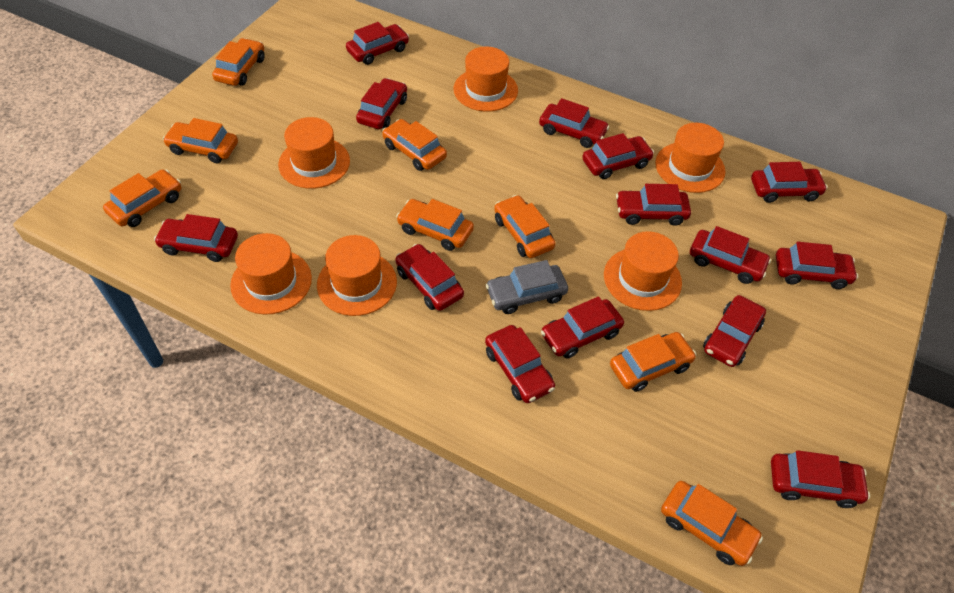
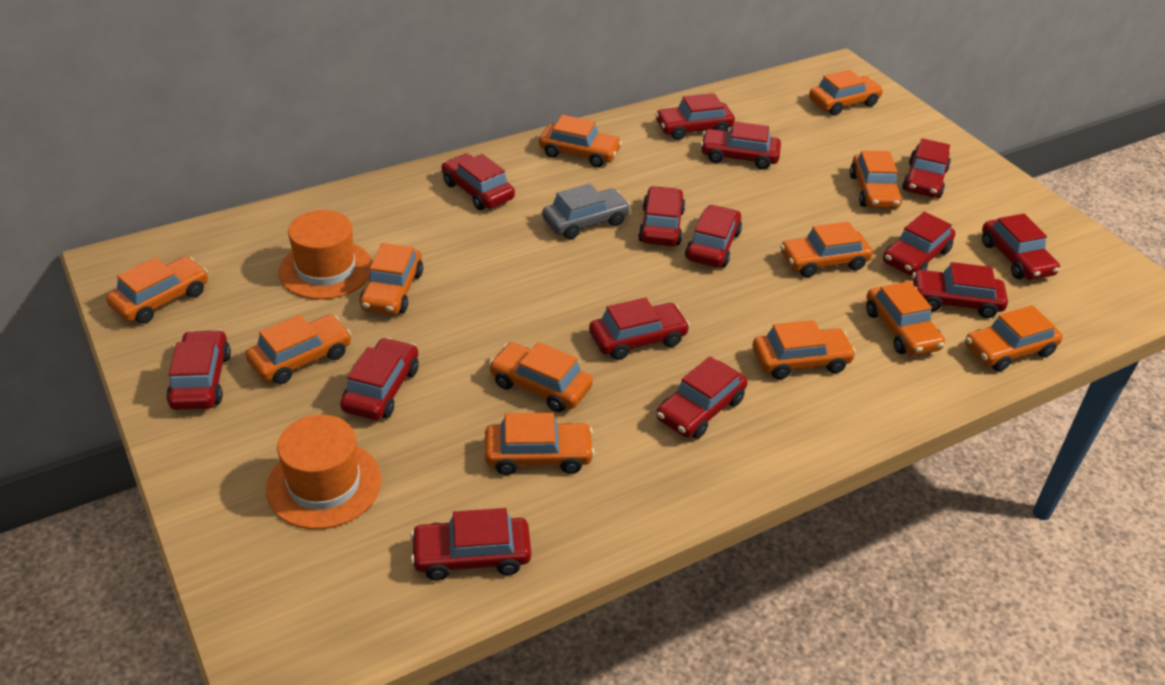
orange car: 8 -> 12
orange hat: 6 -> 2

